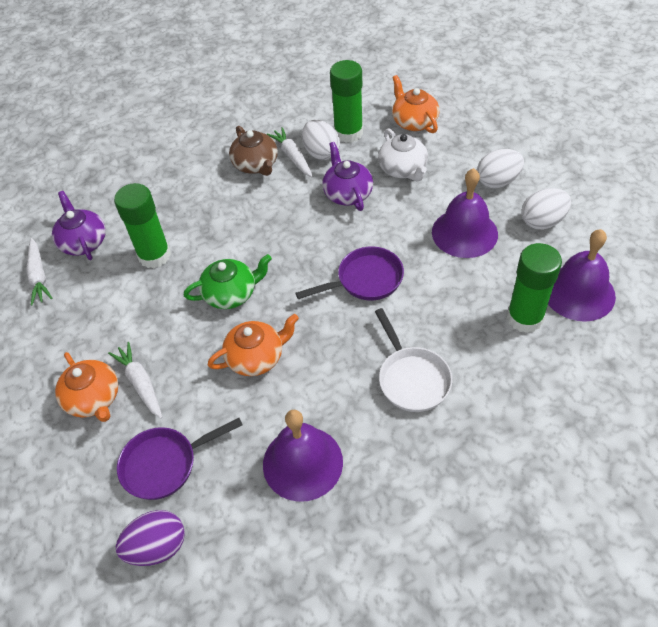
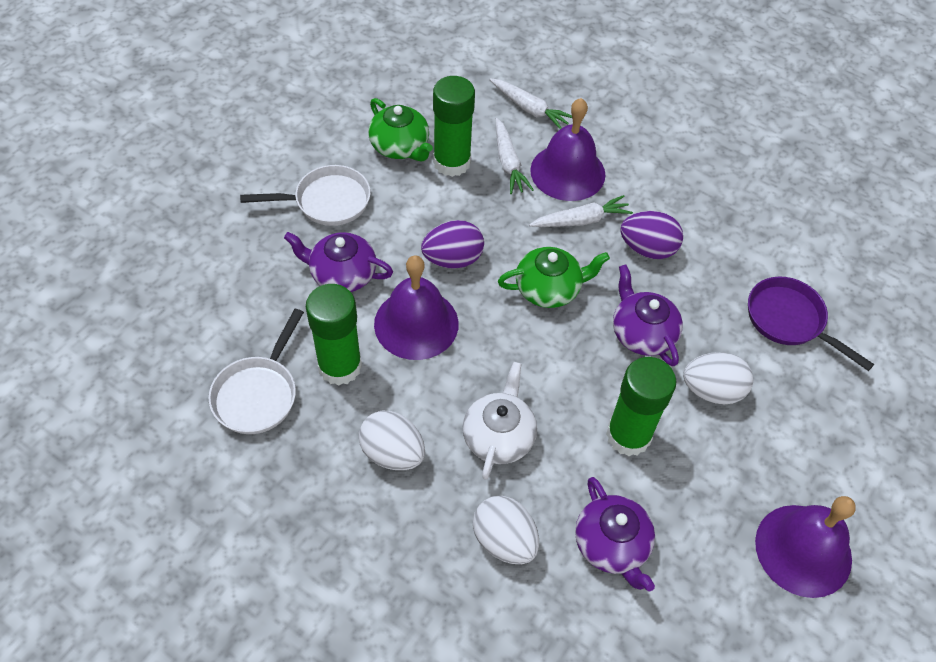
brown teapot: 1 -> 0
green teapot: 1 -> 2
orange teapot: 3 -> 0
purple egg: 1 -> 2
purple pan: 2 -> 1
purple teapot: 2 -> 3
white pan: 1 -> 2

